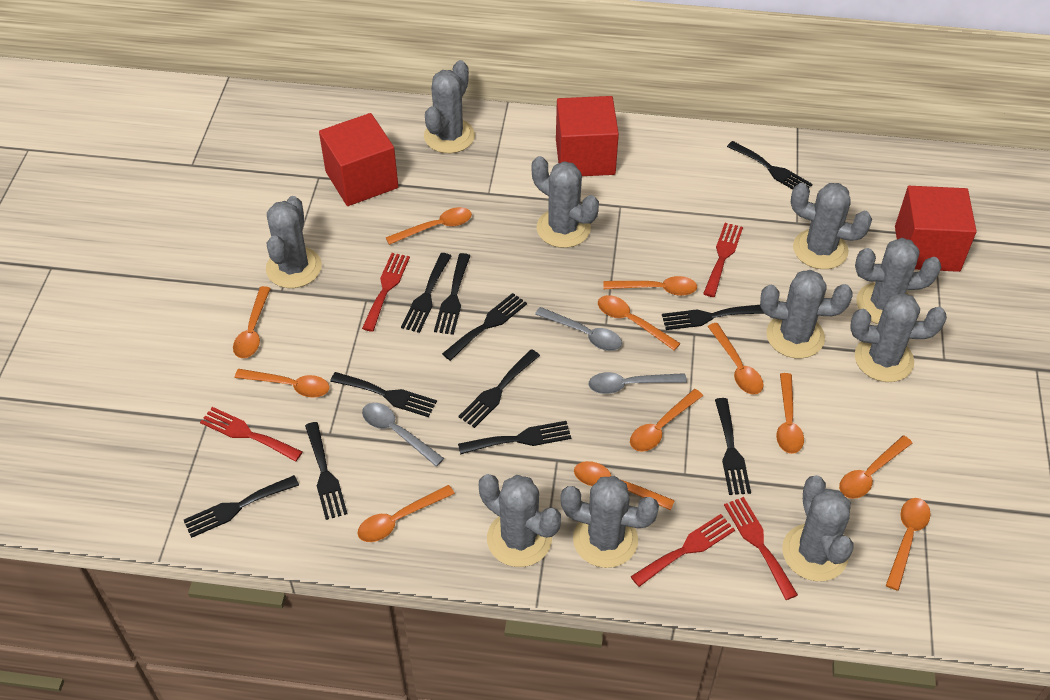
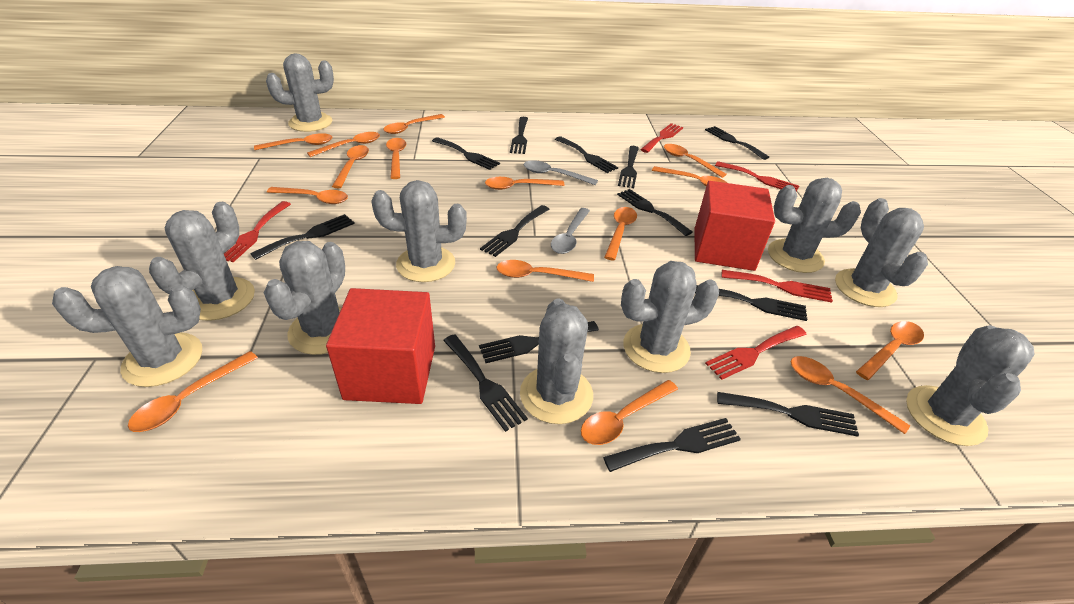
black fork: 11 -> 13
grey spoon: 3 -> 2
orange spoon: 12 -> 15
red cube: 3 -> 2

